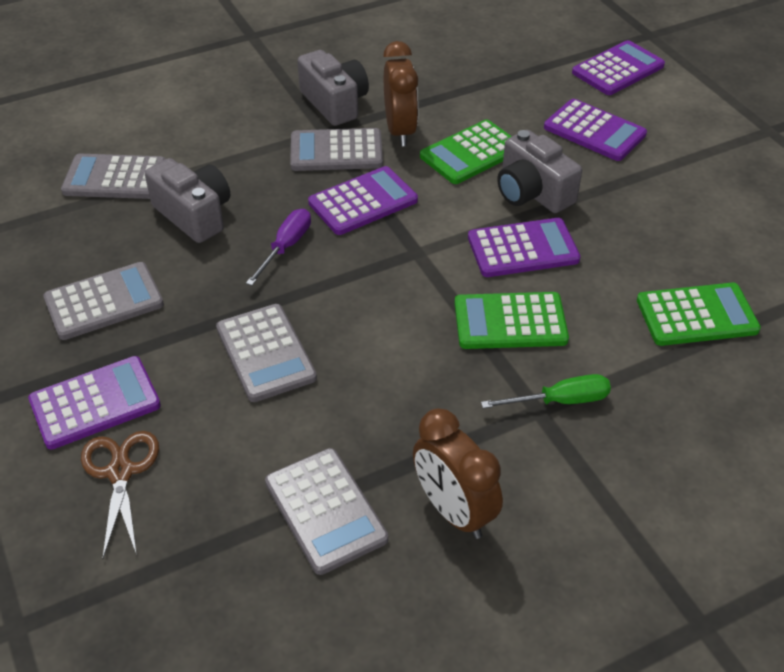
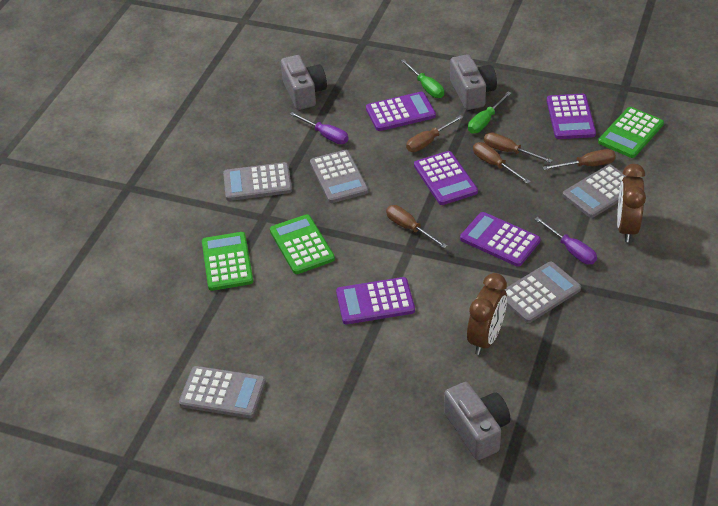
brown scissors: 1 -> 0
brown screwdriver: 0 -> 5
green screwdriver: 1 -> 2
purple screwdriver: 1 -> 2

